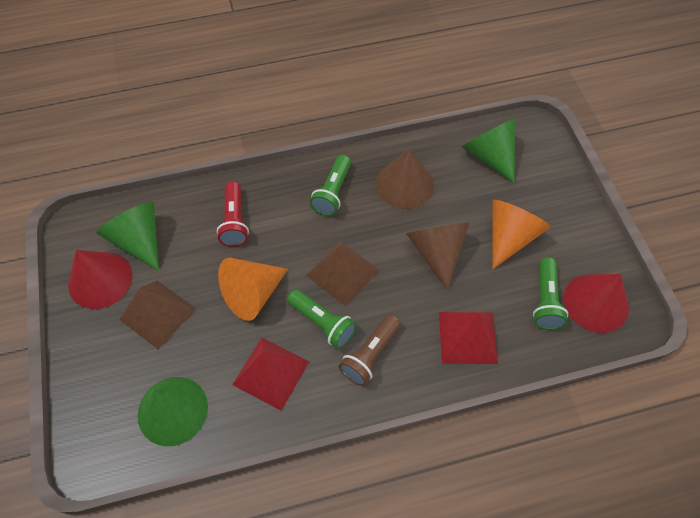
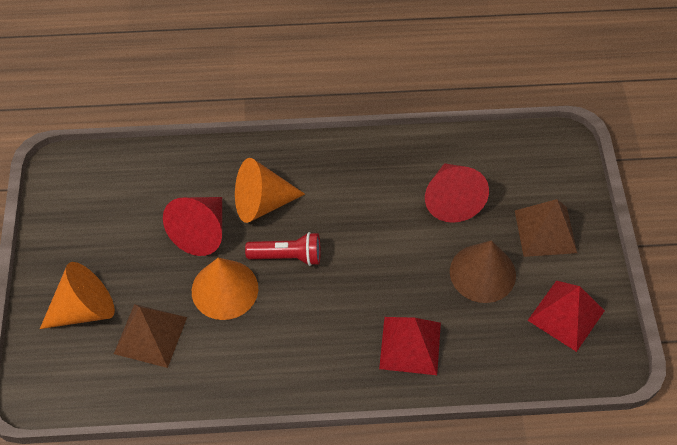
brown cone: 2 -> 1
brown flashlight: 1 -> 0
green cone: 3 -> 0
green flashlight: 3 -> 0
orange cone: 2 -> 3

